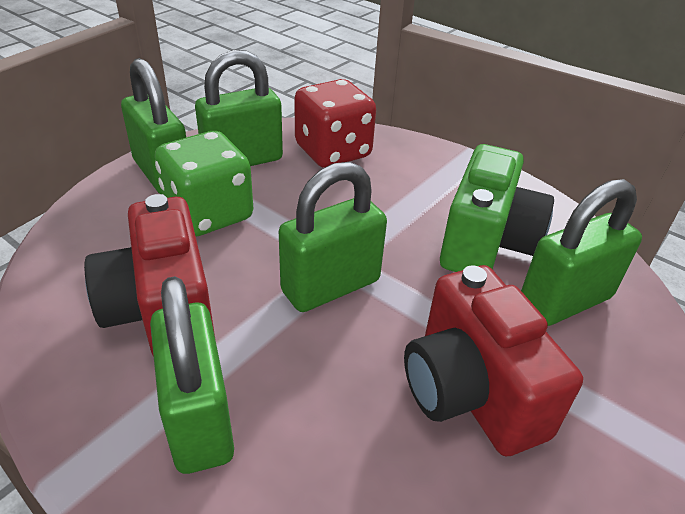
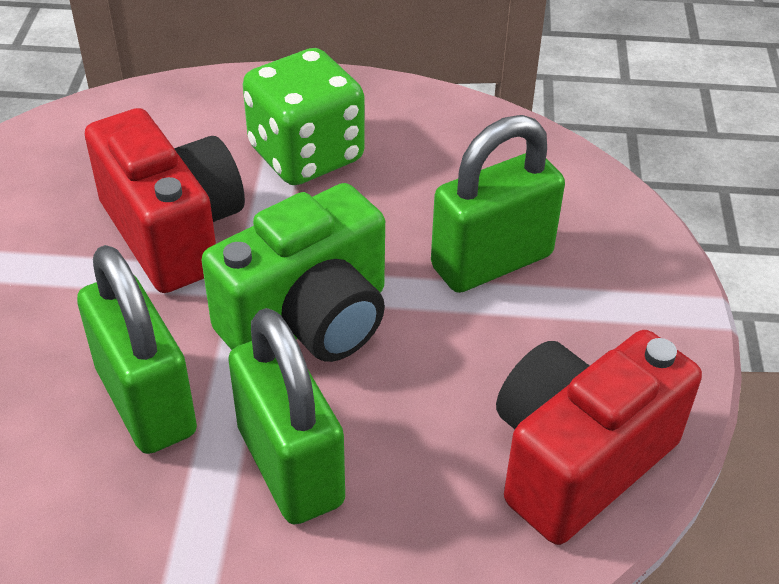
green padlock: 5 -> 3
red dice: 1 -> 0

